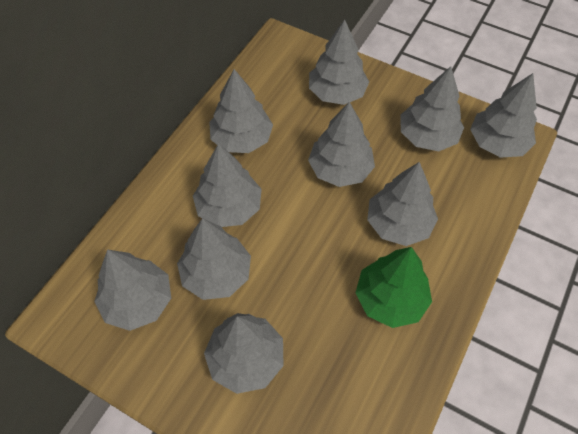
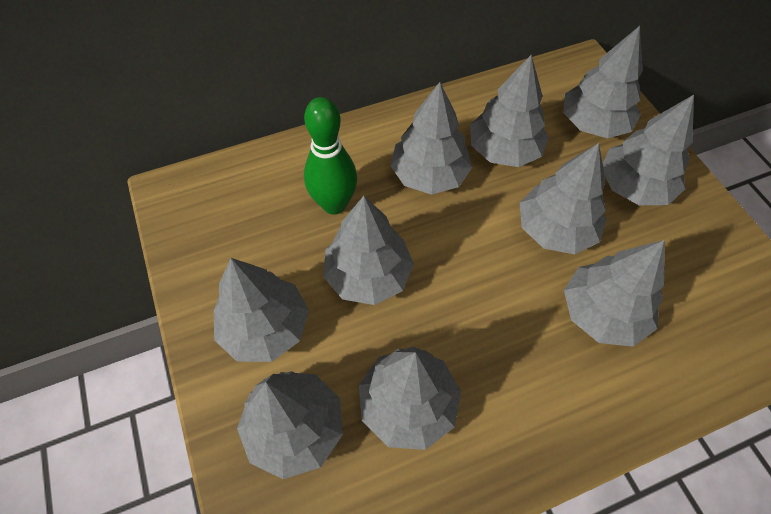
green bowling pin: 0 -> 1
green tree: 1 -> 0

